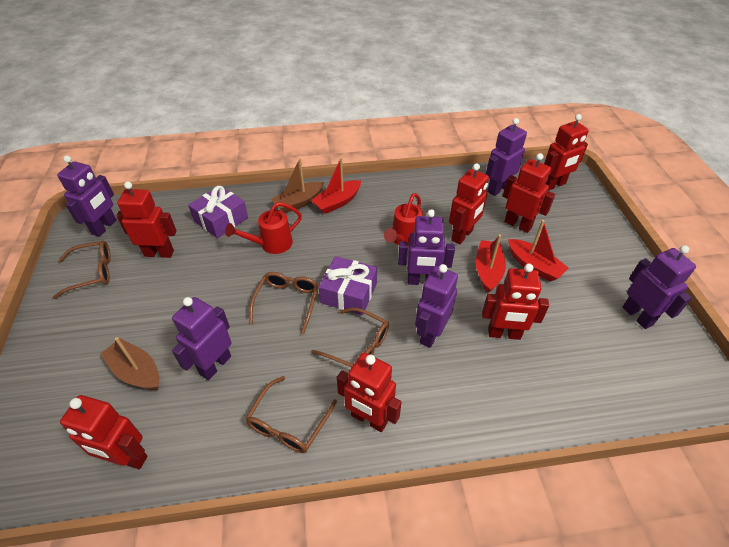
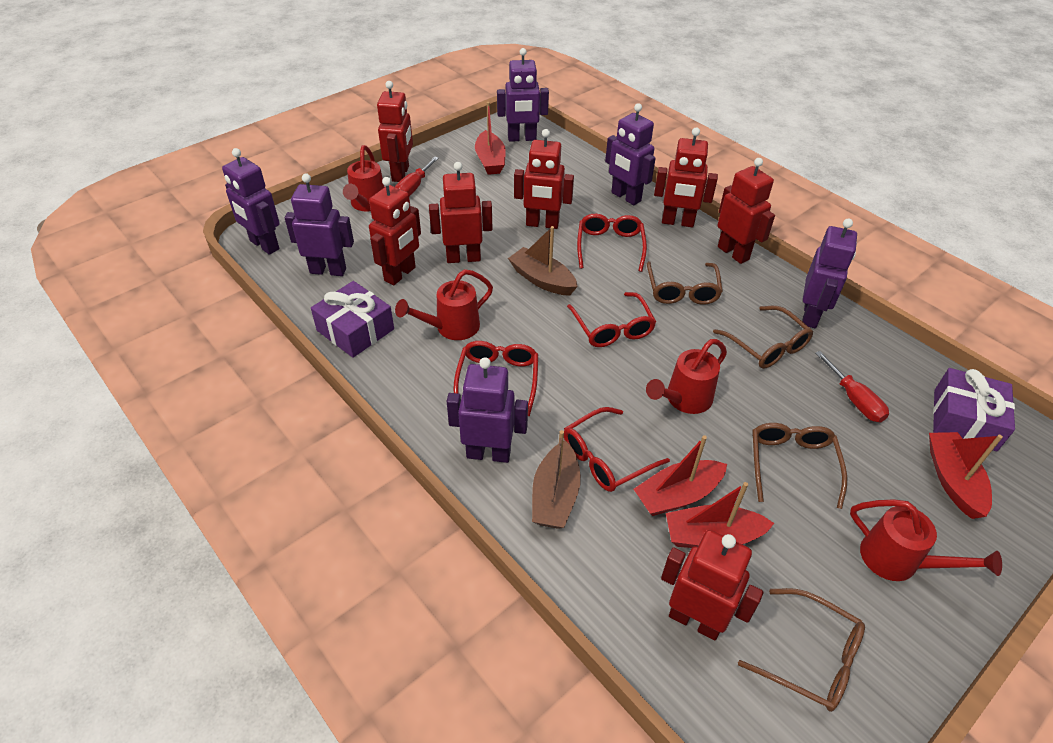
red boat: 3 -> 4
red glasses: 0 -> 4
red screwdriver: 0 -> 2
red watering can: 2 -> 4

